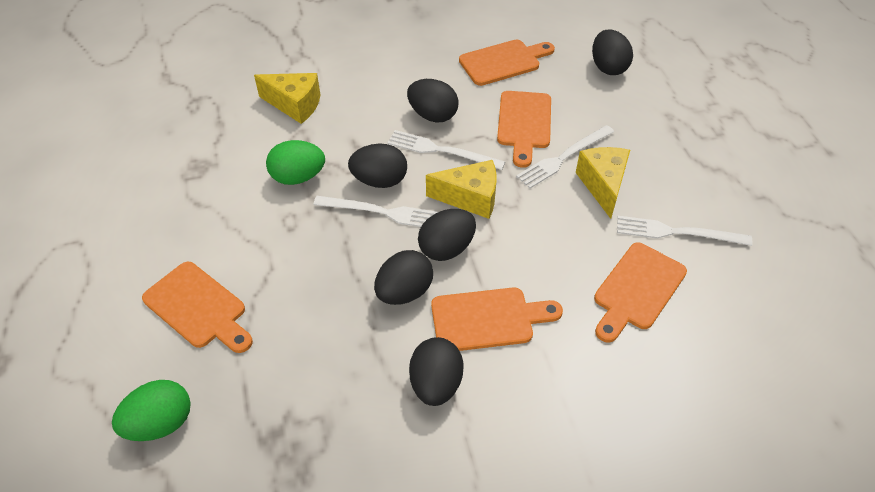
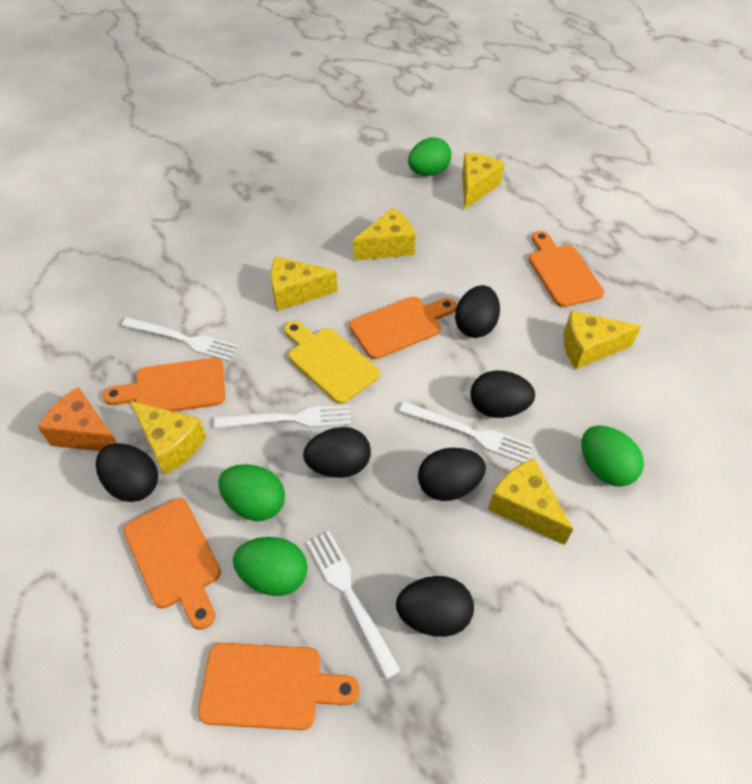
green egg: 2 -> 4
orange cheese: 0 -> 1
yellow cheese: 3 -> 6
yellow cutting board: 0 -> 1

